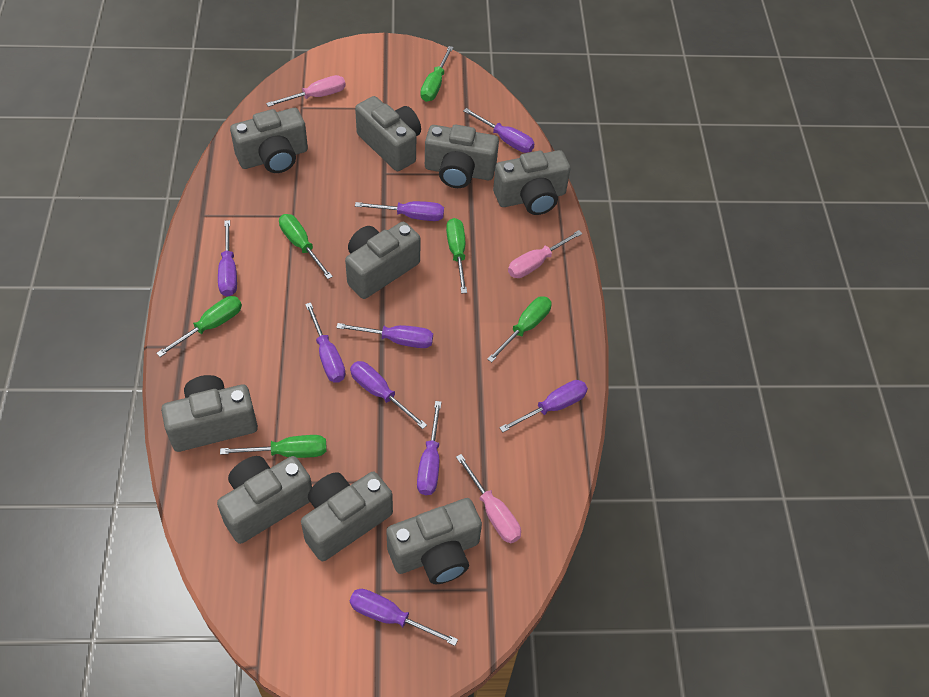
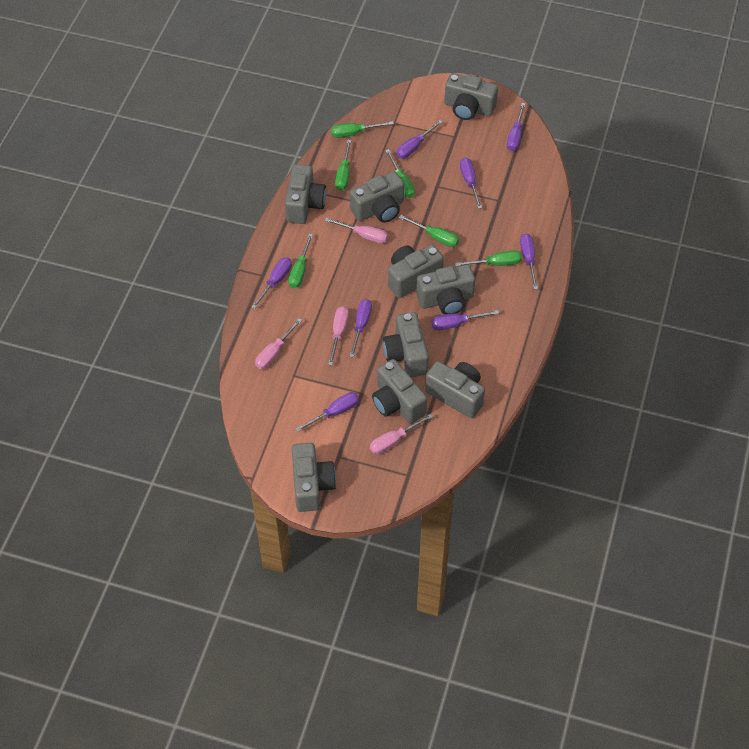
pink screwdriver: 3 -> 4
purple screwdriver: 9 -> 8

